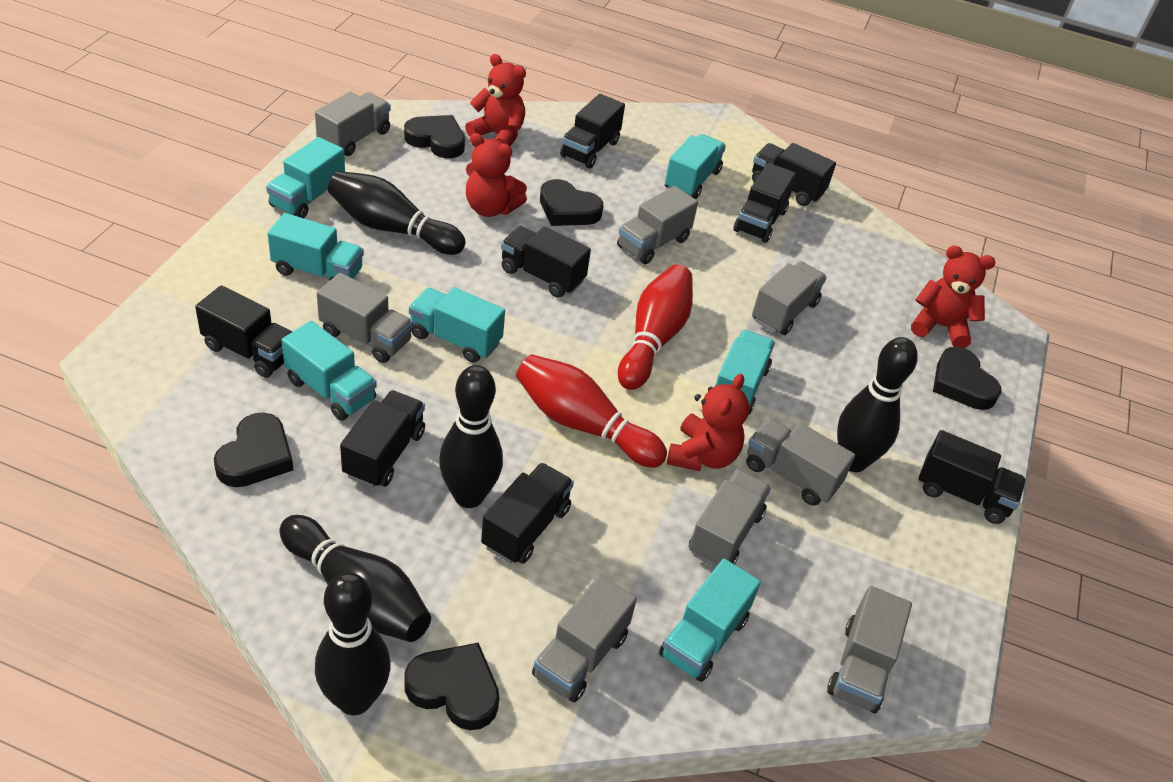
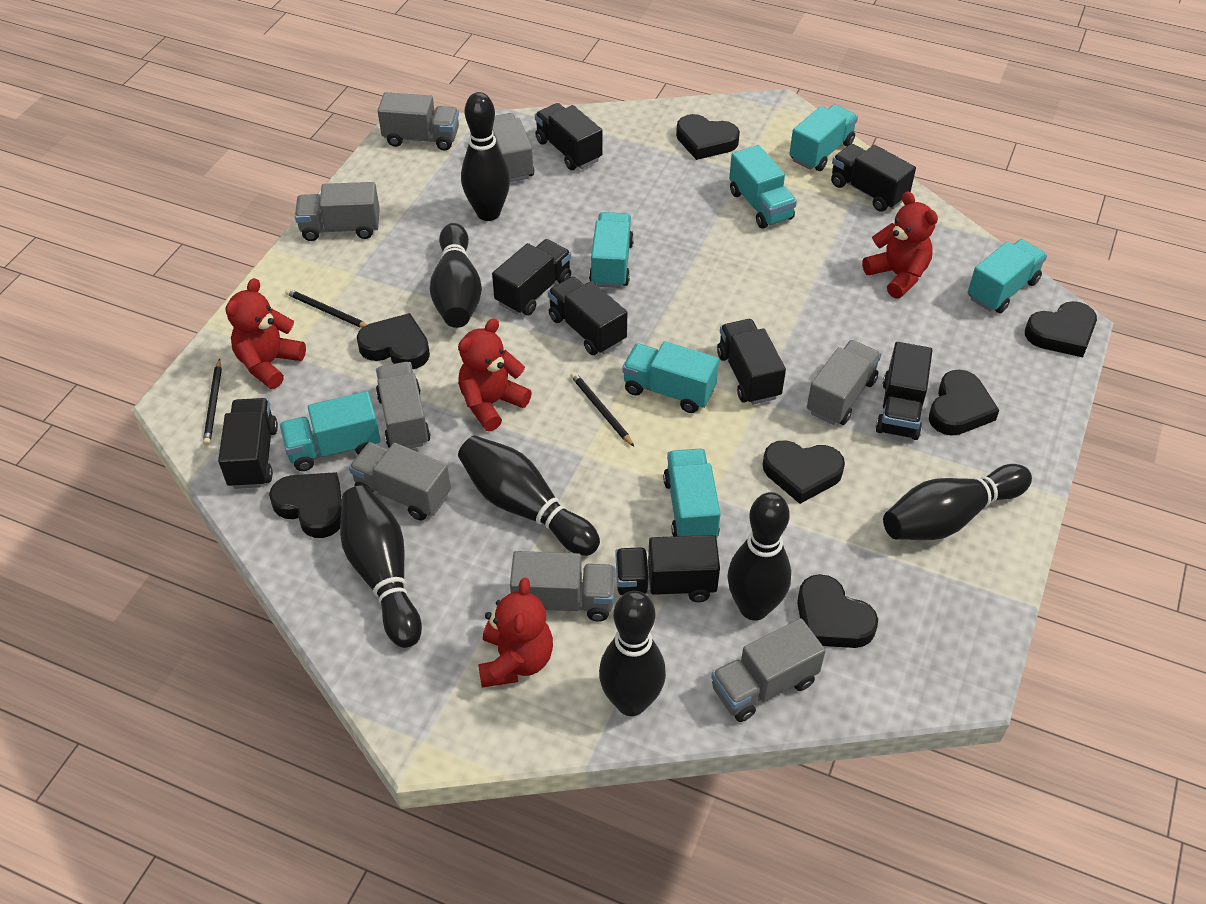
black bowling pin: 5 -> 7
black heart: 5 -> 7
black pencil: 0 -> 3
red bowling pin: 2 -> 0

